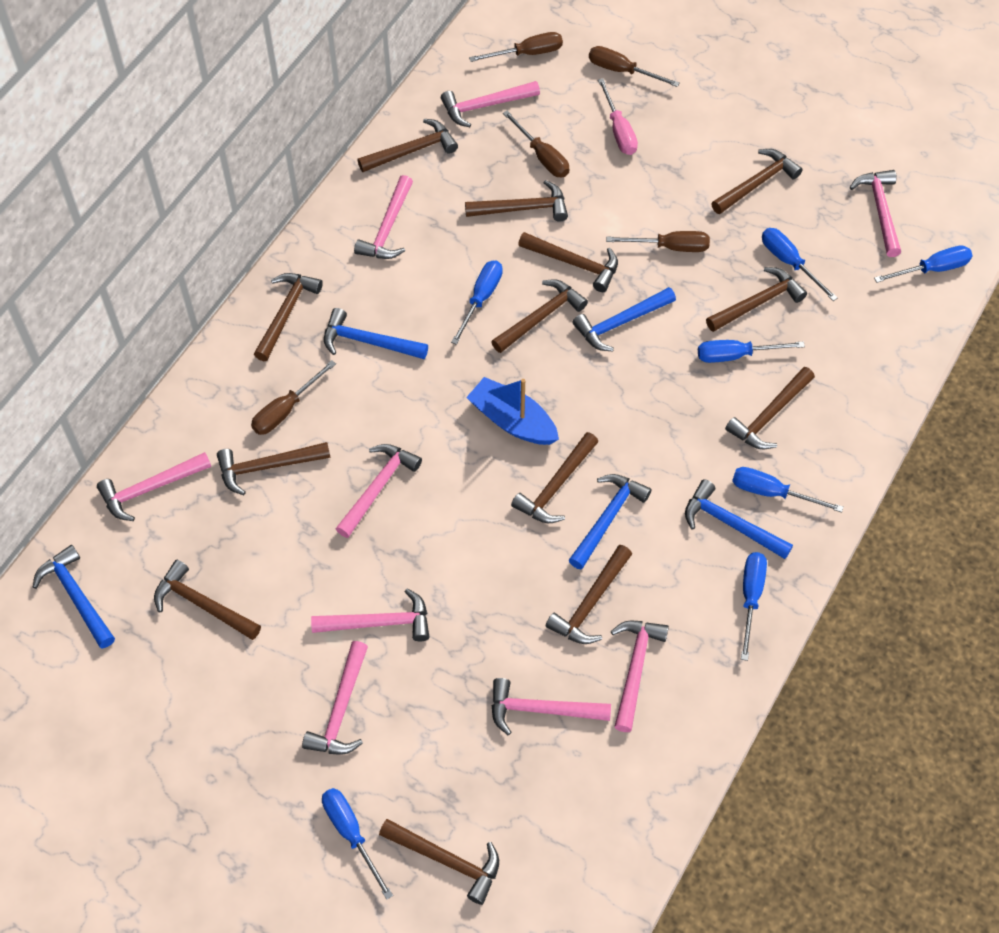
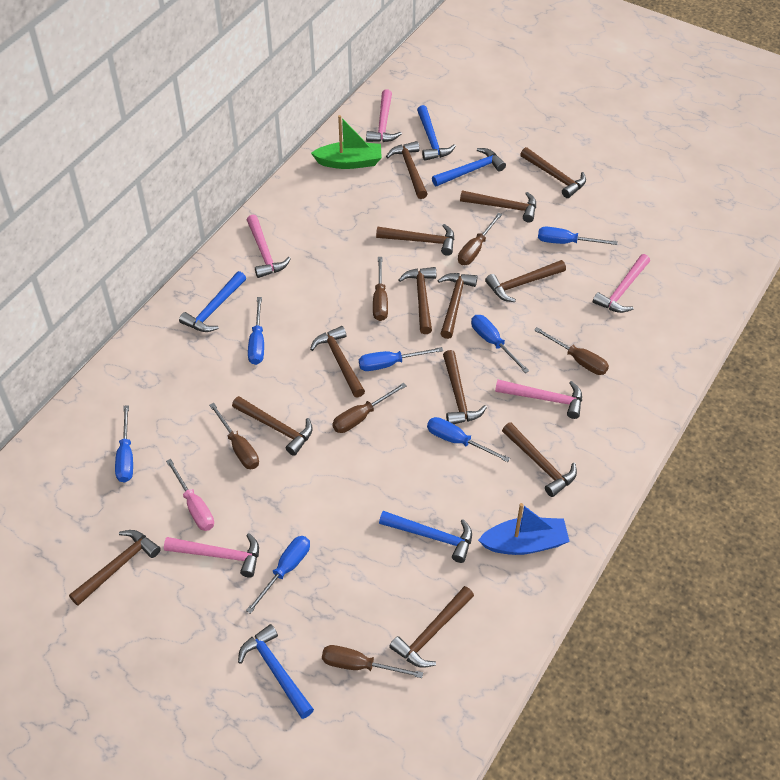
brown screwdriver: 5 -> 6
green boat: 0 -> 1
pink hammer: 9 -> 5

